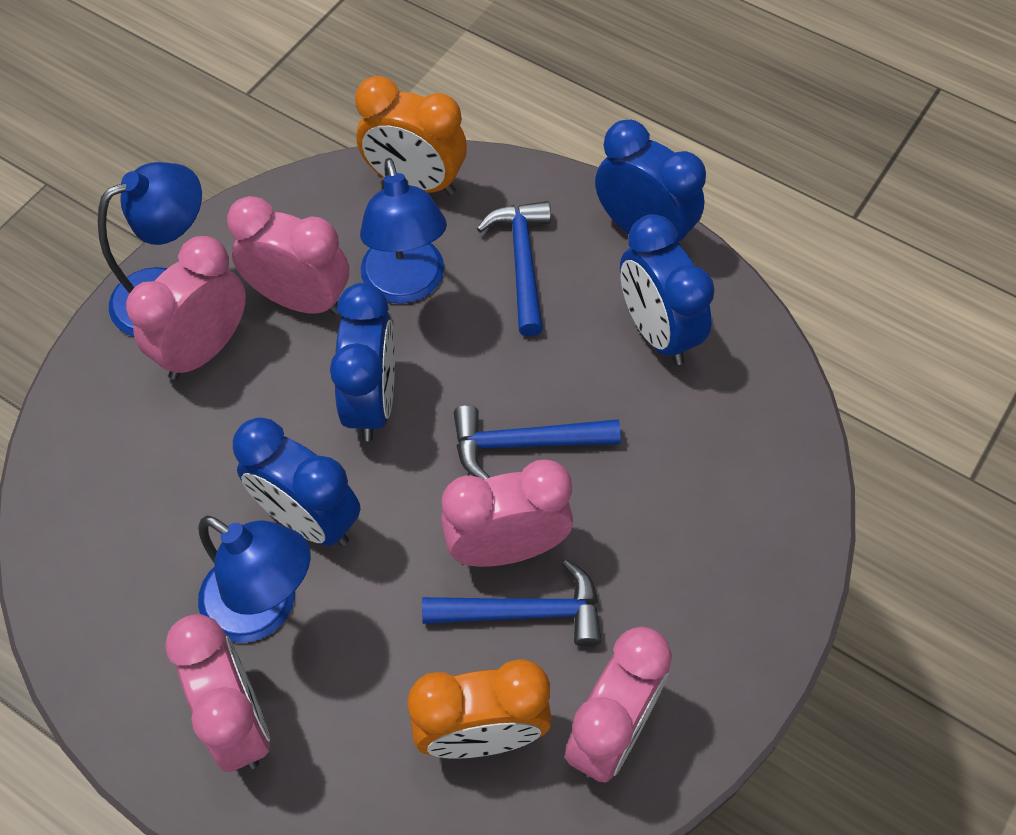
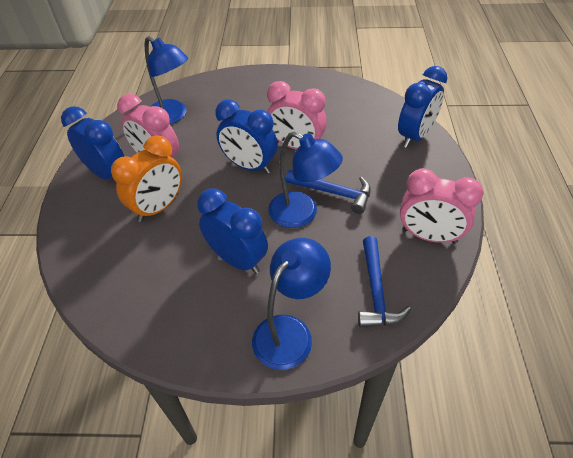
blue hammer: 3 -> 2
orange clock: 2 -> 1
pink clock: 5 -> 3

